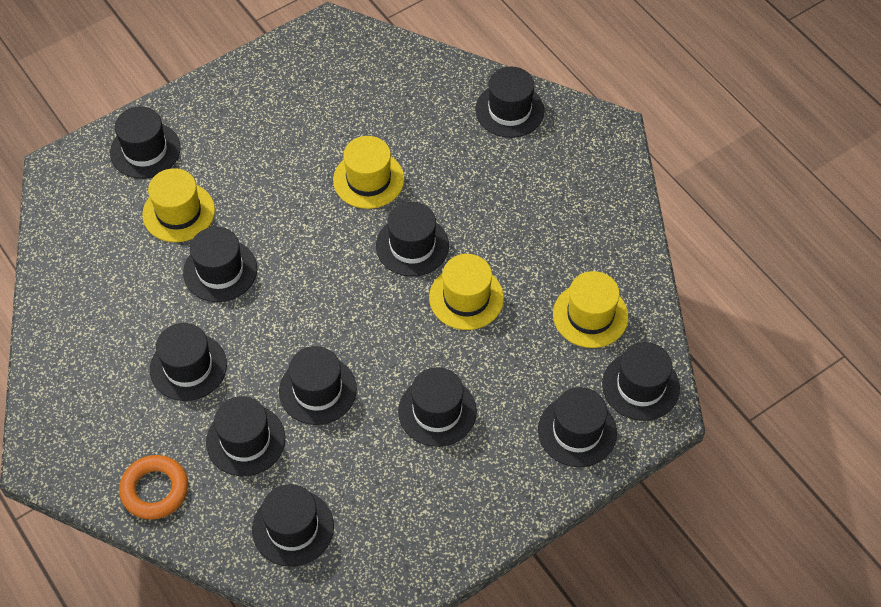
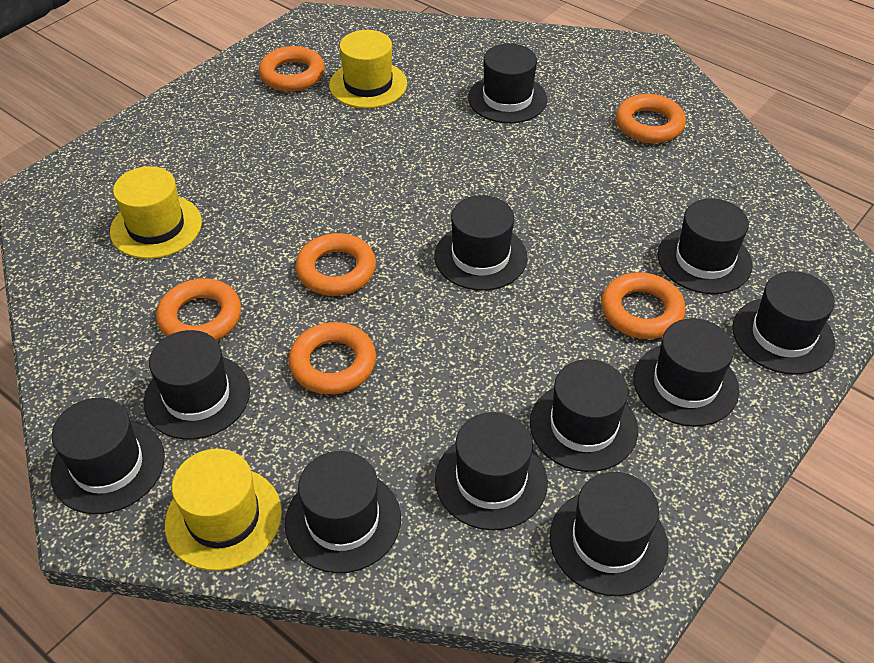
orange ring: 1 -> 6
yellow hat: 4 -> 3

